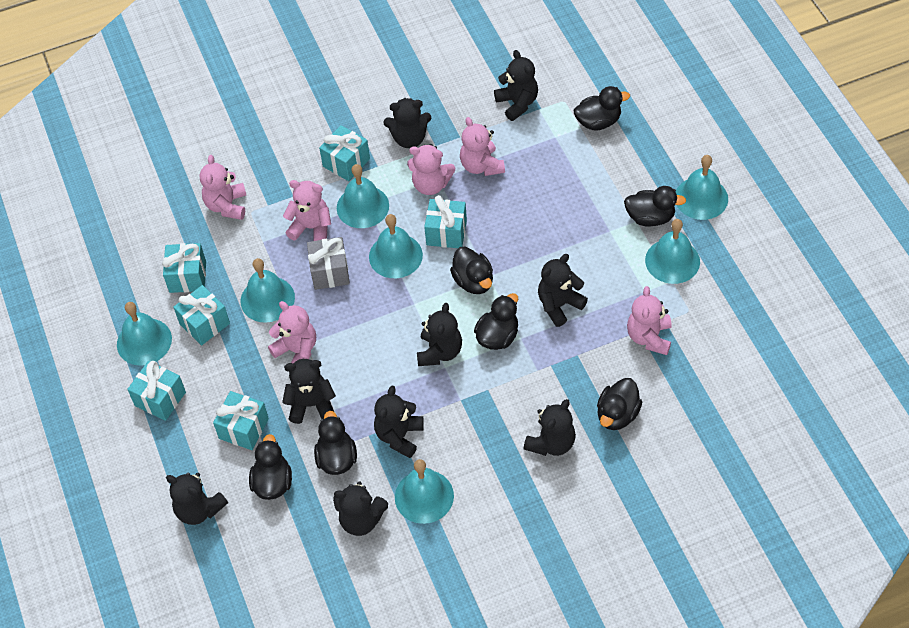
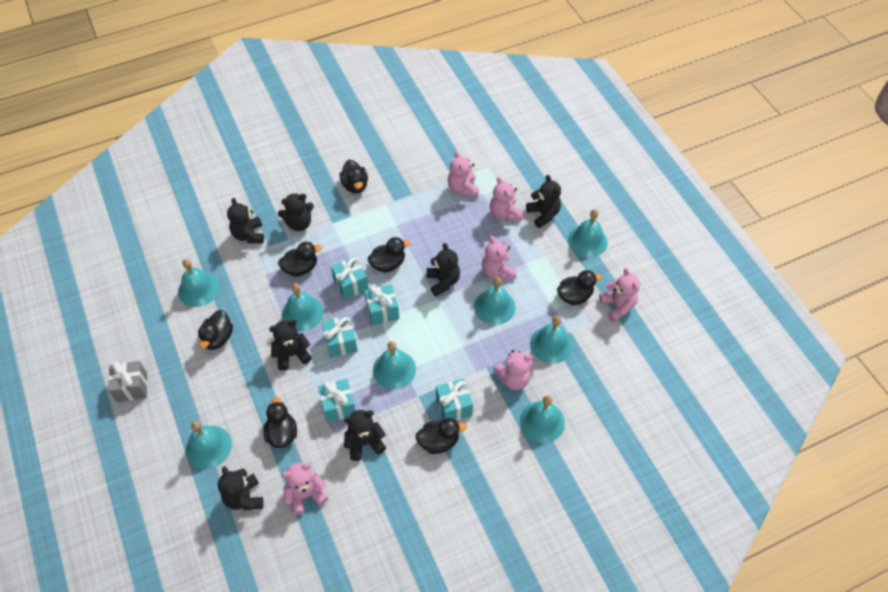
black teddy bear: 9 -> 7
turquoise bell: 7 -> 8
turquoise gift: 6 -> 5

